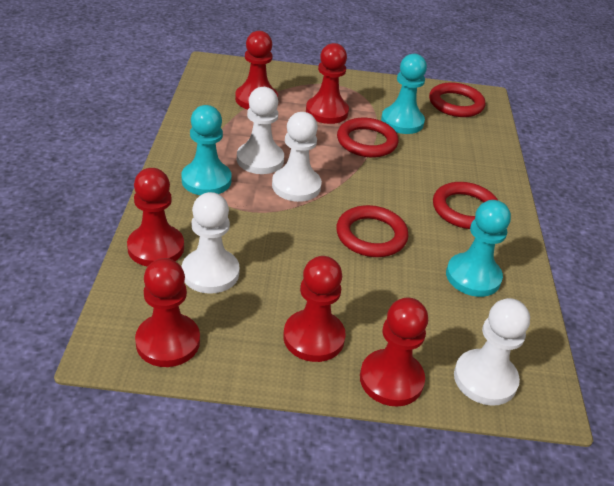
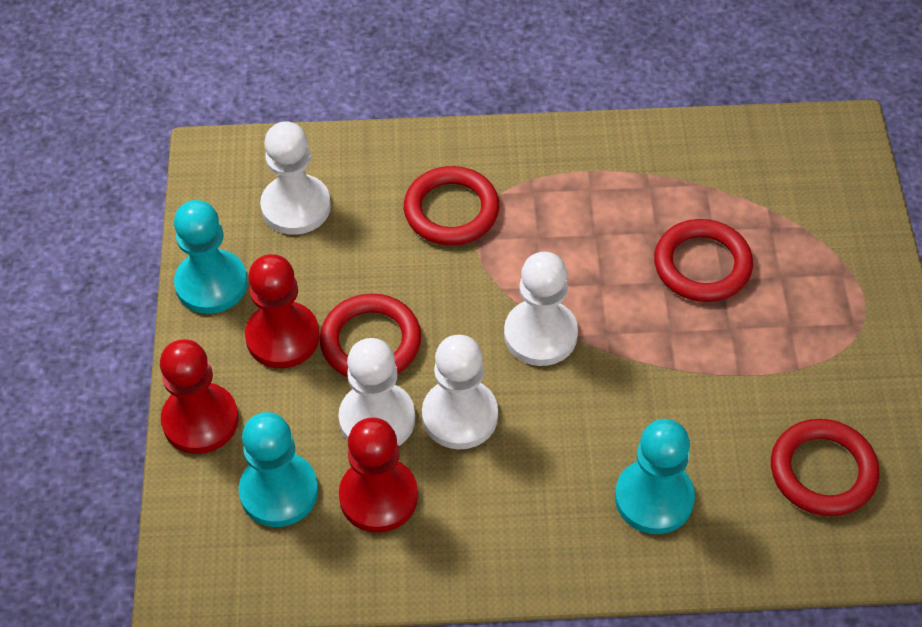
red pawn: 6 -> 3

